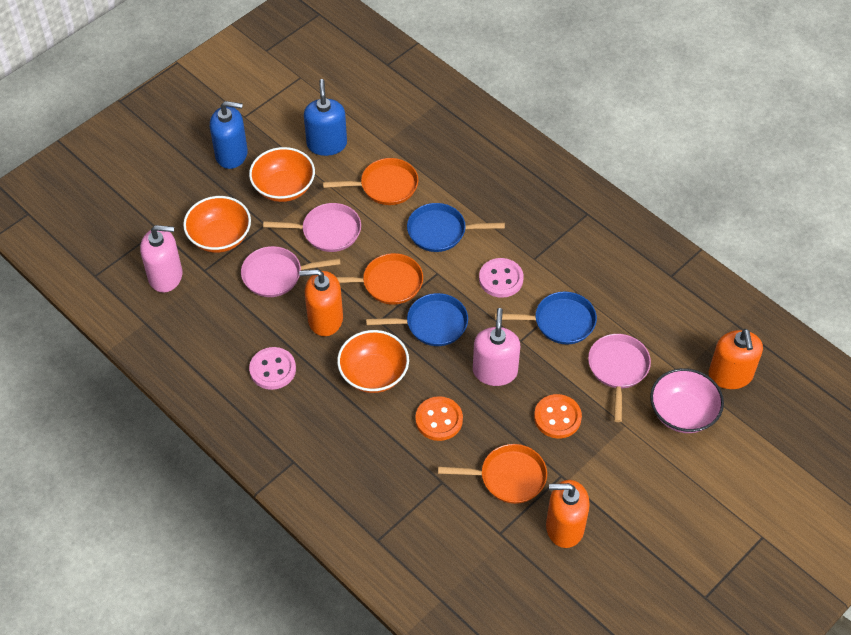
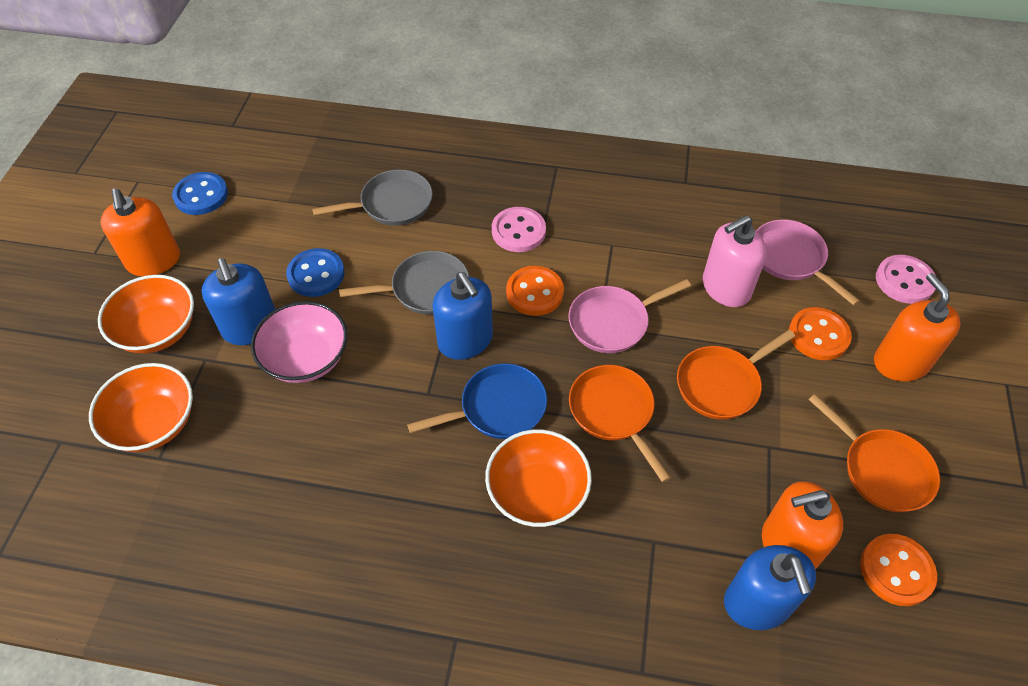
blue button: 0 -> 2
blue pan: 3 -> 1
blue soap dispenser: 2 -> 3
grey pan: 0 -> 2
orange button: 2 -> 3
pink pan: 3 -> 2
pink soap dispenser: 2 -> 1

